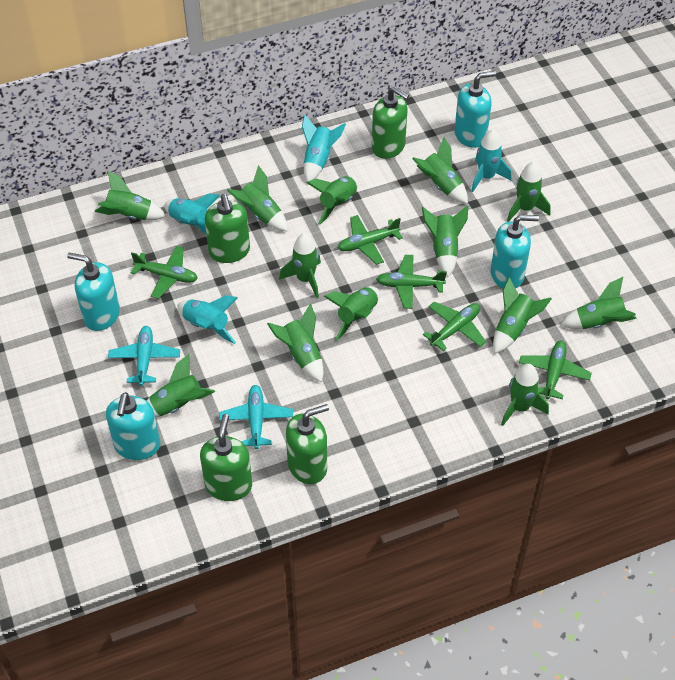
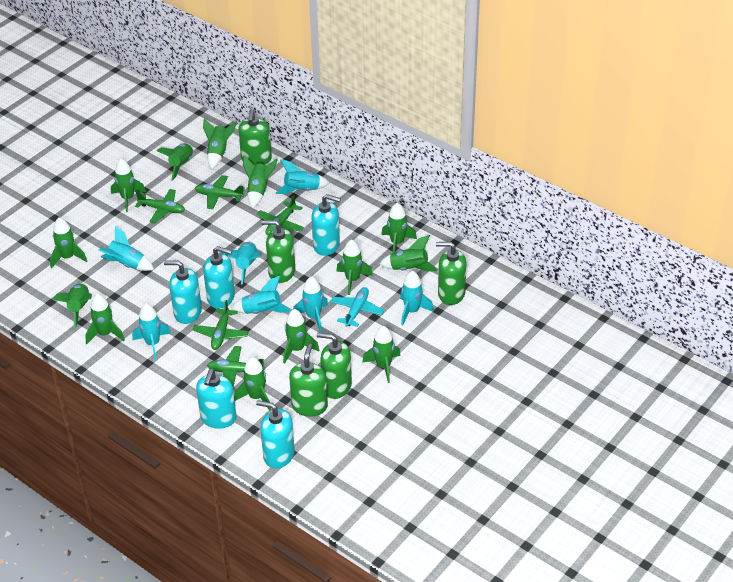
green soap dispenser: 4 -> 5
turquoise plane: 2 -> 1
turquoise rocket: 4 -> 7
turquoise soap dispenser: 4 -> 5

